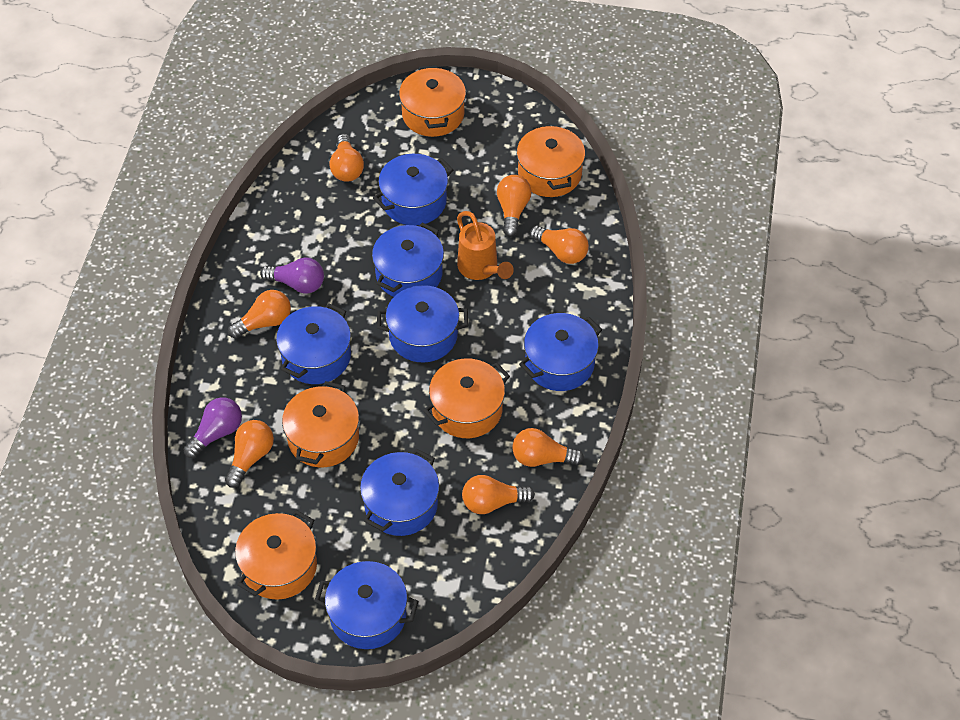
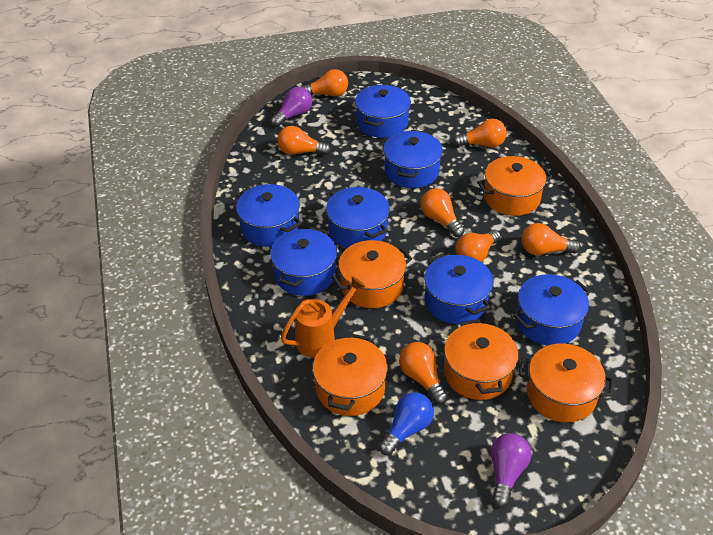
blue light bulb: 0 -> 1

